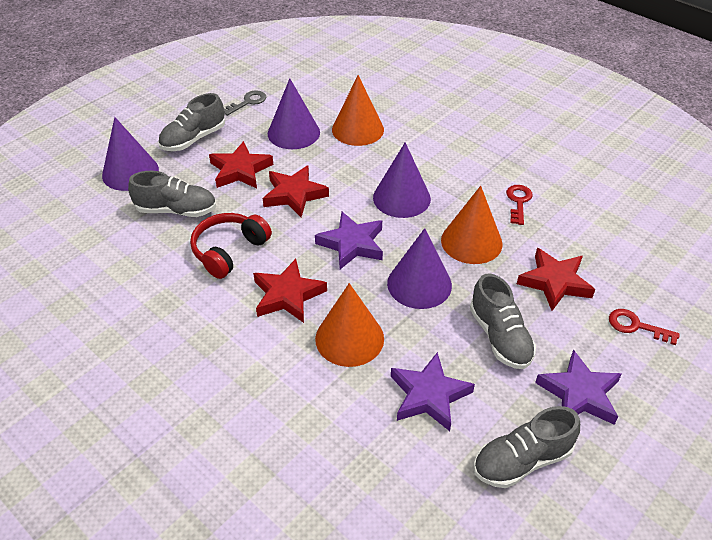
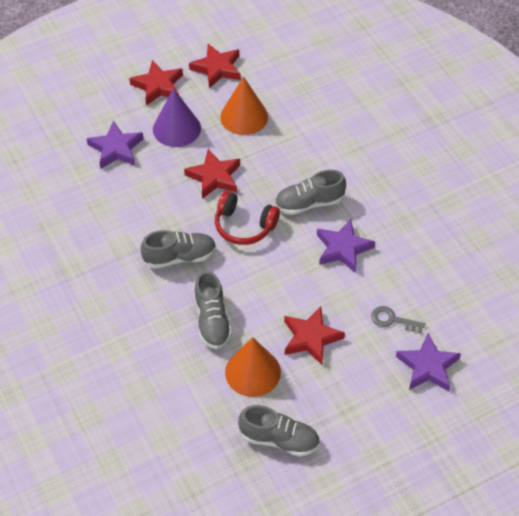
orange cone: 3 -> 2
purple cone: 4 -> 1
red key: 2 -> 0

